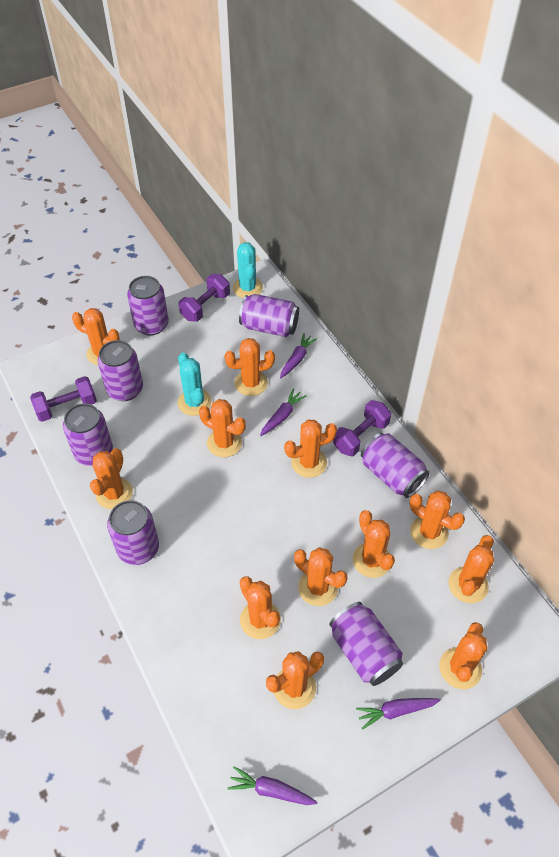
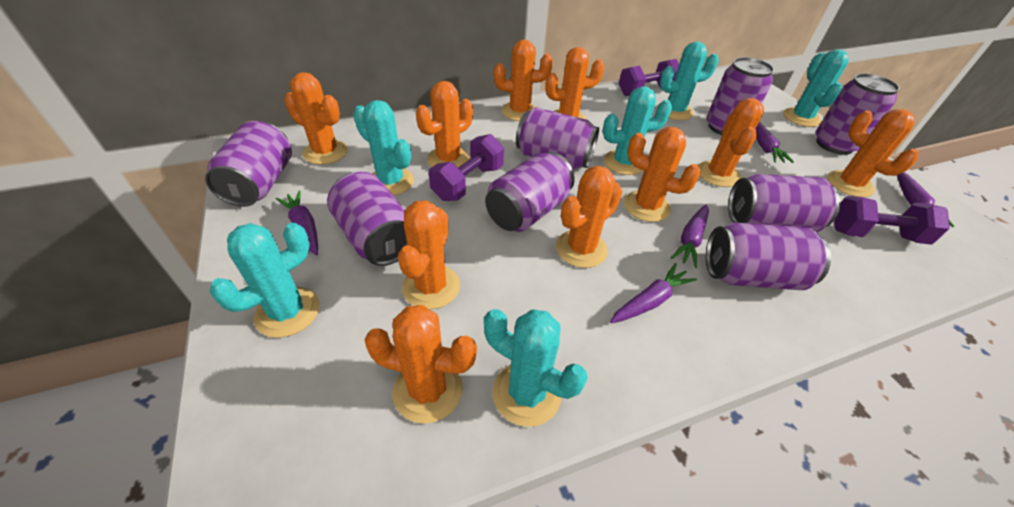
orange cactus: 12 -> 10
purple can: 7 -> 8
purple carrot: 4 -> 5
turquoise cactus: 2 -> 6

